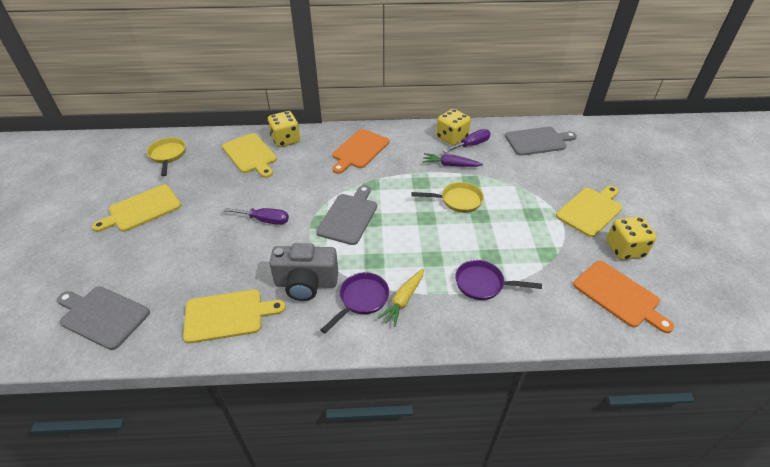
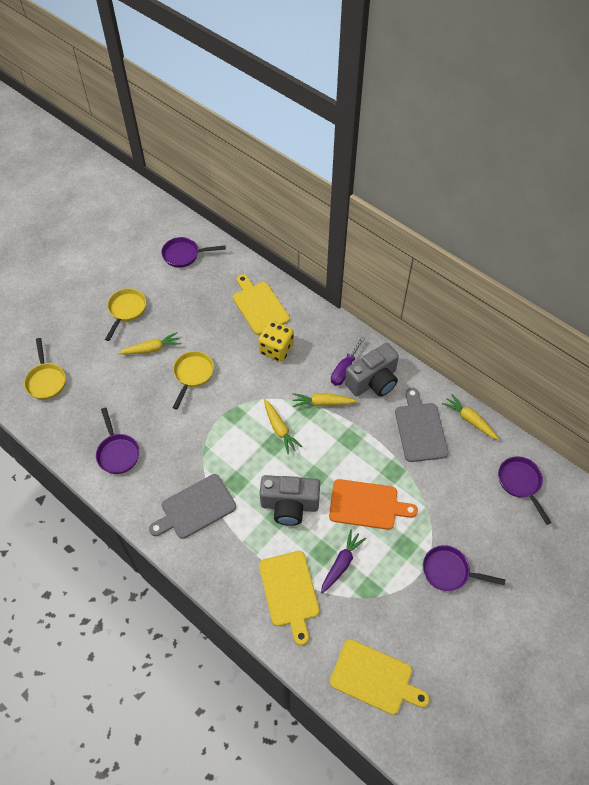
grey camera: 1 -> 2
grey cutting board: 3 -> 2
orange cutting board: 2 -> 1
purple pan: 2 -> 4
purple screwdriver: 2 -> 1
yellow carrot: 1 -> 4
yellow cutting board: 4 -> 3
yellow dice: 3 -> 1
yellow pan: 2 -> 3

